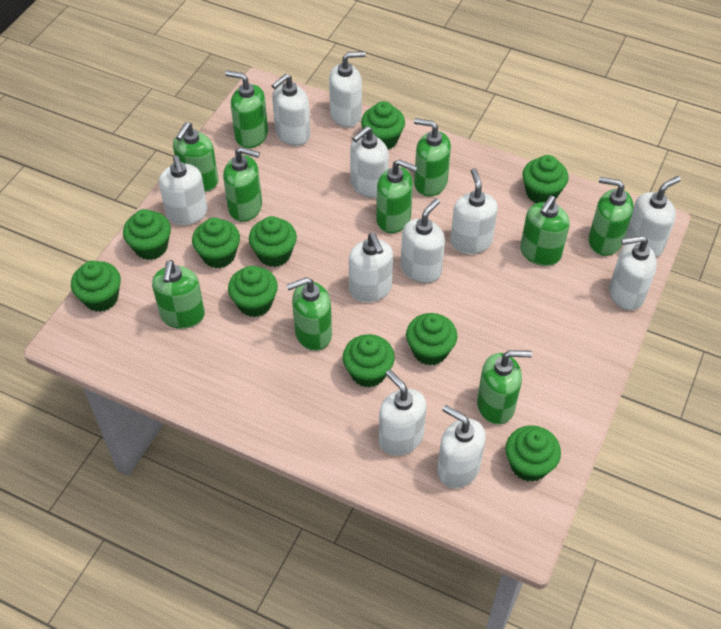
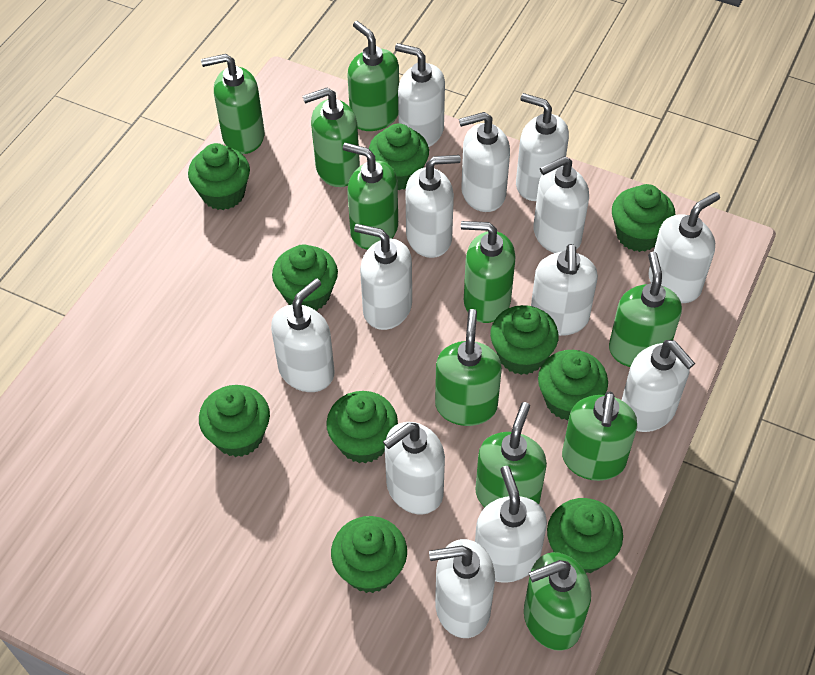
white soap dispenser: 11 -> 13

